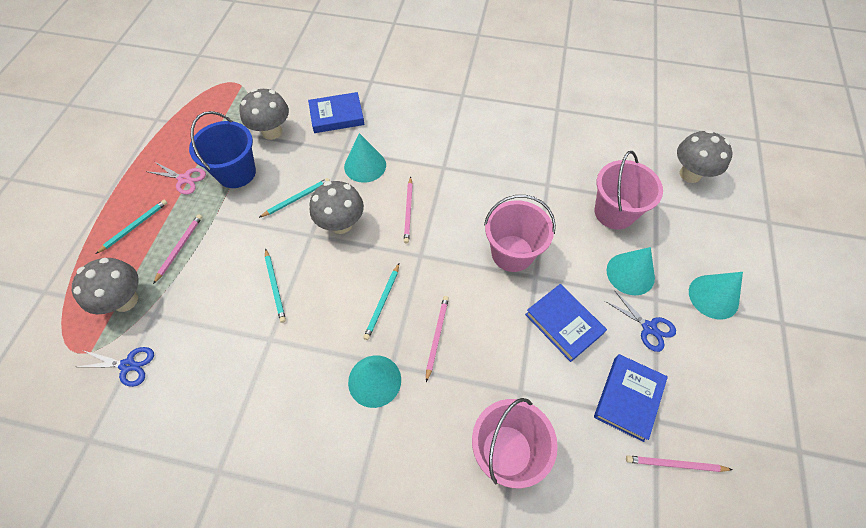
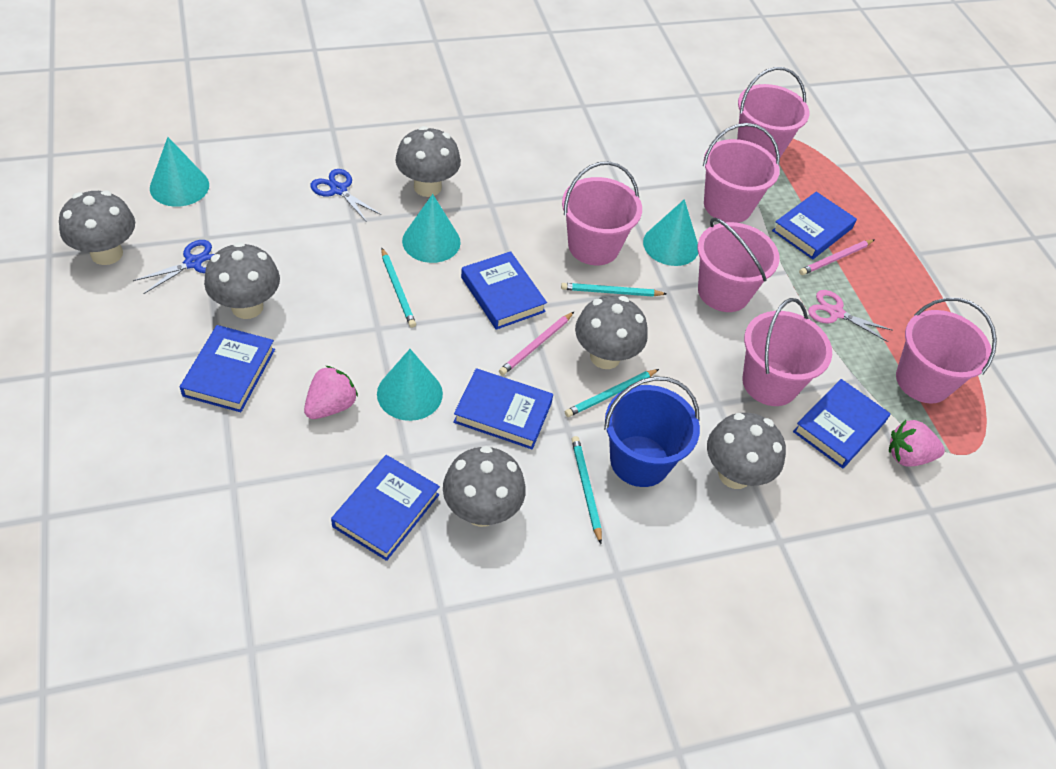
blue book: 3 -> 6
grey mushroom: 4 -> 6
pink bucket: 3 -> 6
pink pencil: 4 -> 2
pink strawberry: 0 -> 2

